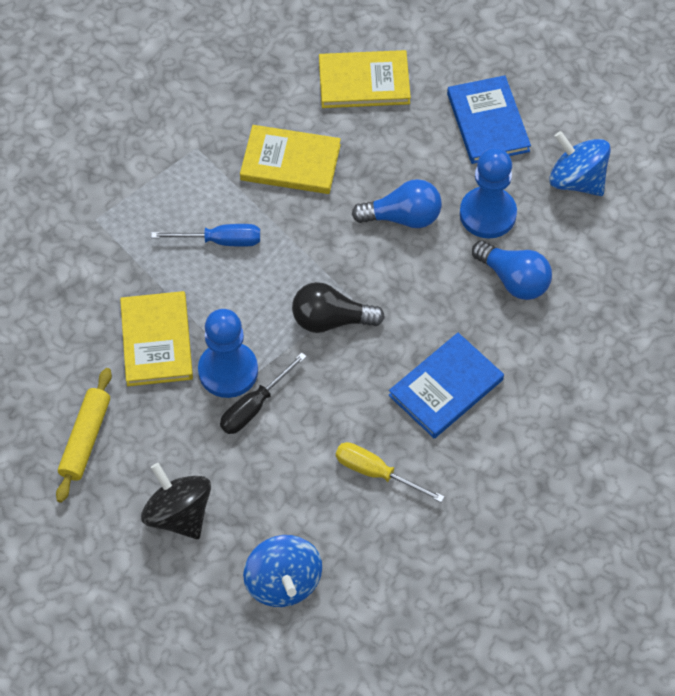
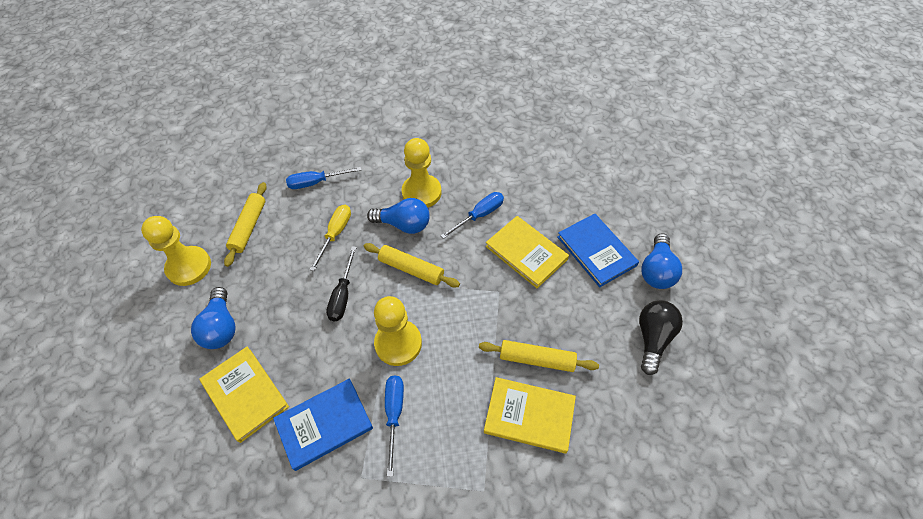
black spinning top: 1 -> 0
blue light bulb: 2 -> 3
blue pawn: 2 -> 0
blue screwdriver: 1 -> 3
blue spinning top: 2 -> 0
yellow pawn: 0 -> 3
yellow rolling pin: 1 -> 3

